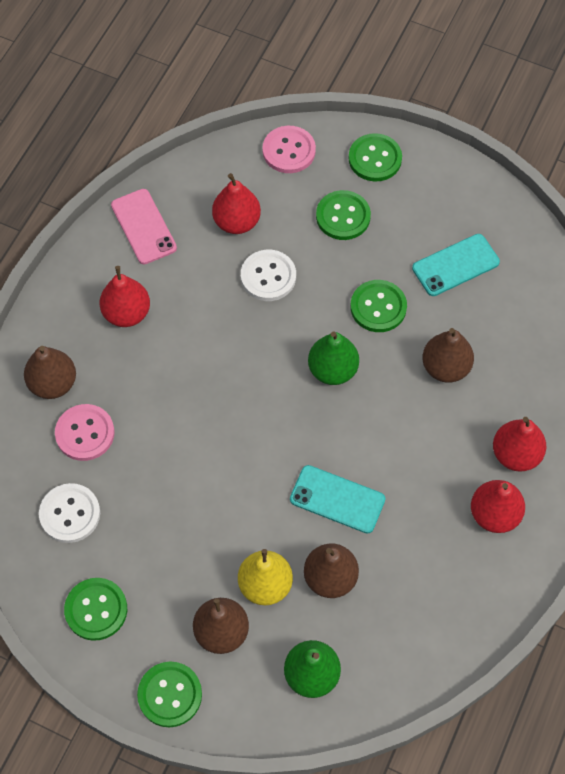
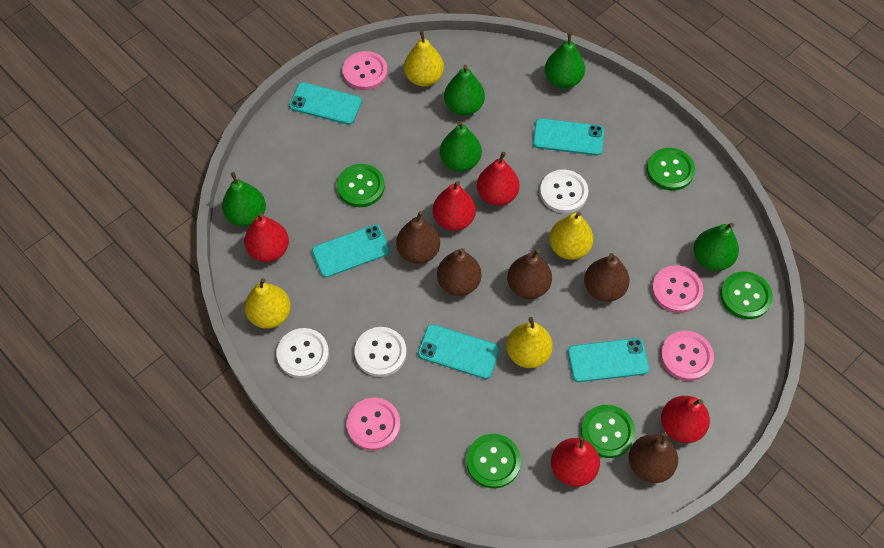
brown pear: 4 -> 5
green pear: 2 -> 5
pink button: 2 -> 4
pink phone: 1 -> 0
red pear: 4 -> 5
turquoise phone: 2 -> 5
white button: 2 -> 3
yellow pear: 1 -> 4

